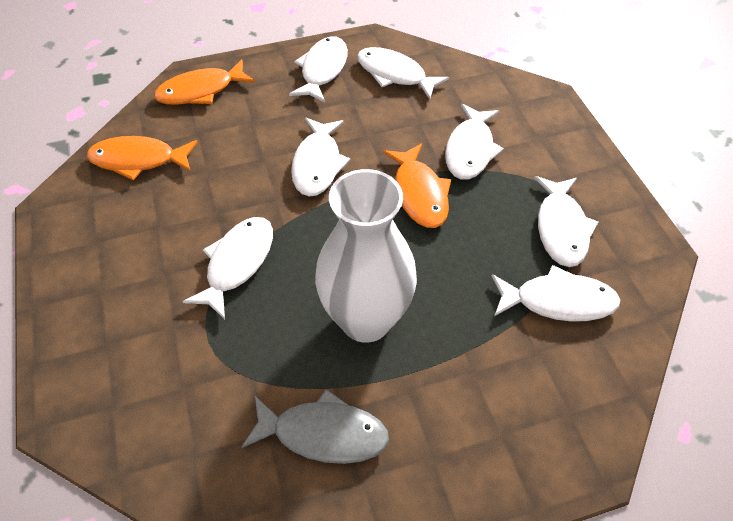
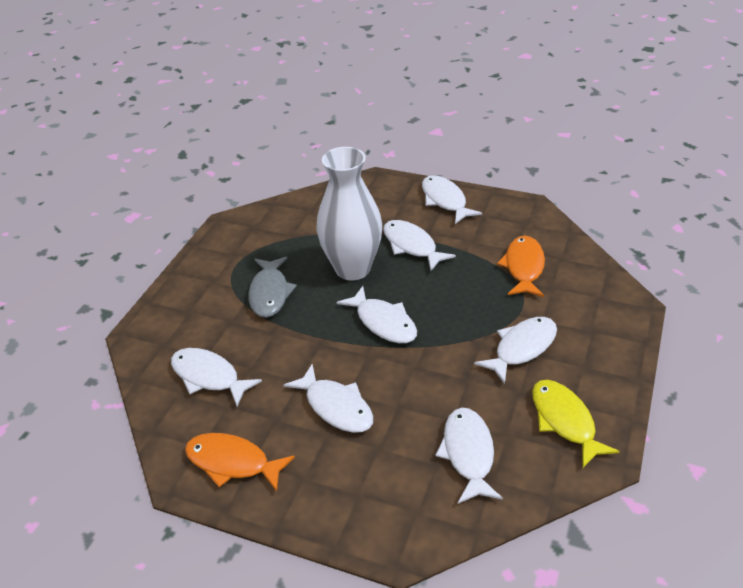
orange fish: 3 -> 2
yellow fish: 0 -> 1

